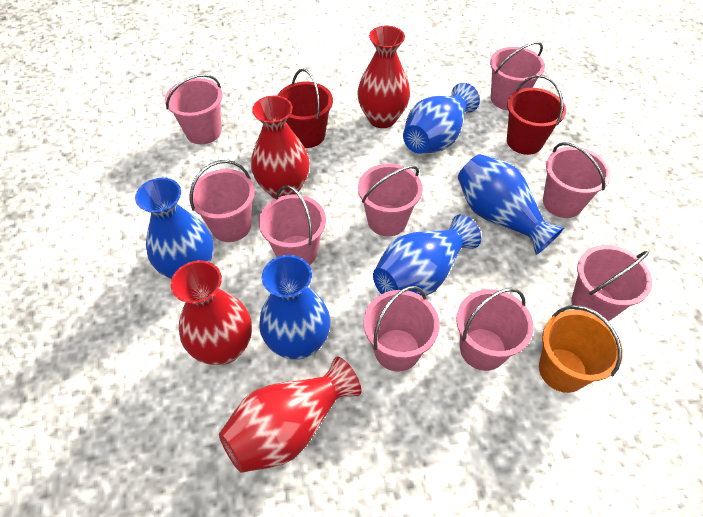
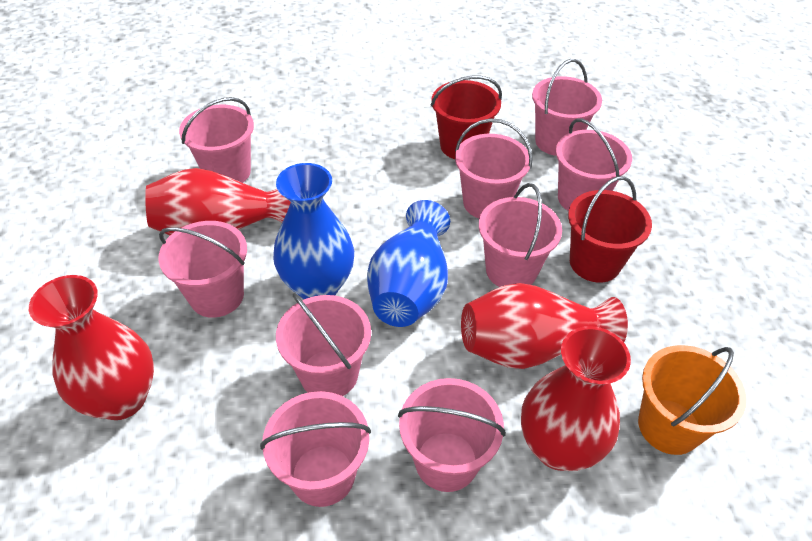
blue vase: 5 -> 2

